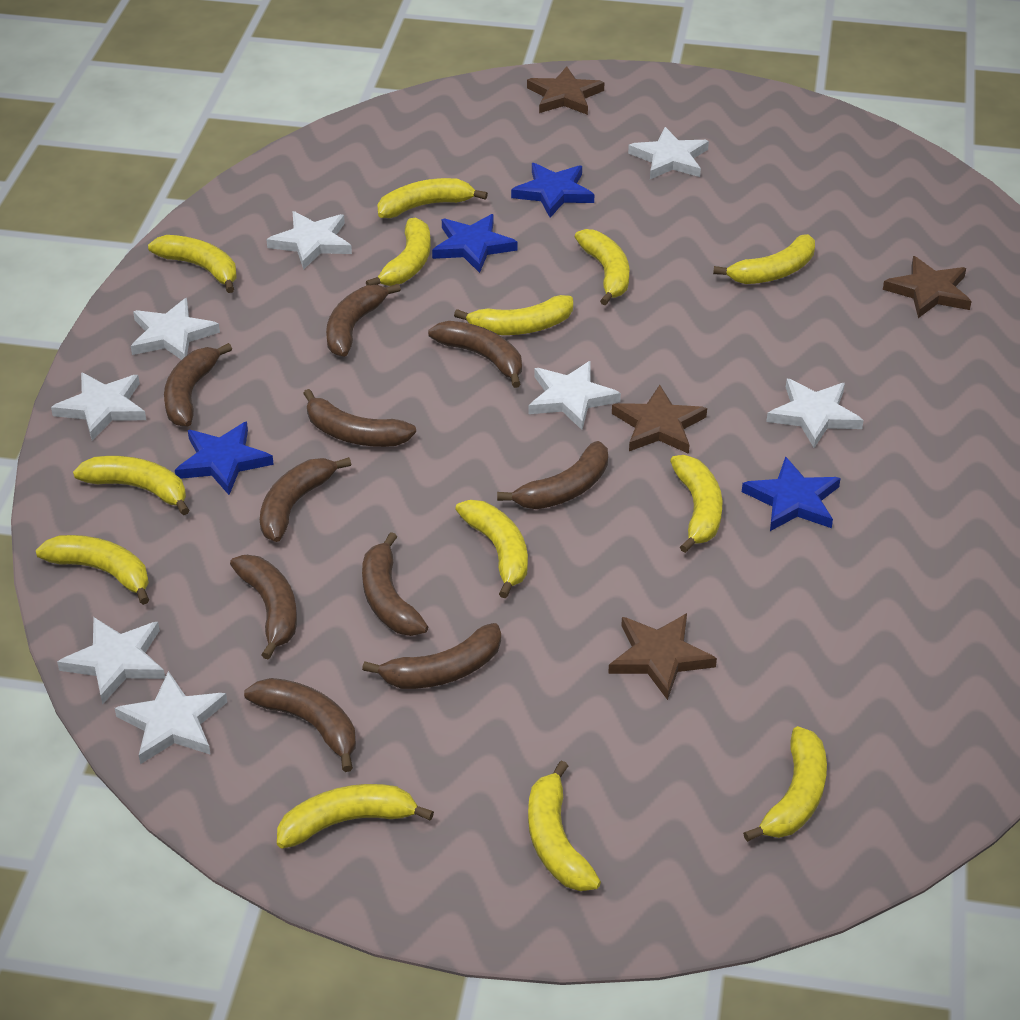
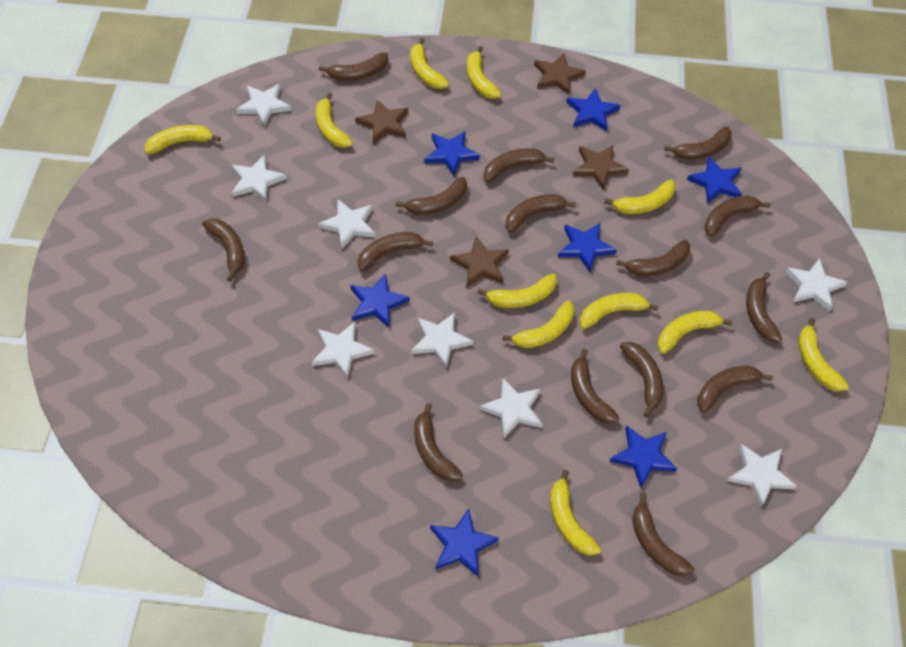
blue star: 4 -> 7
brown banana: 10 -> 15
yellow banana: 13 -> 11

